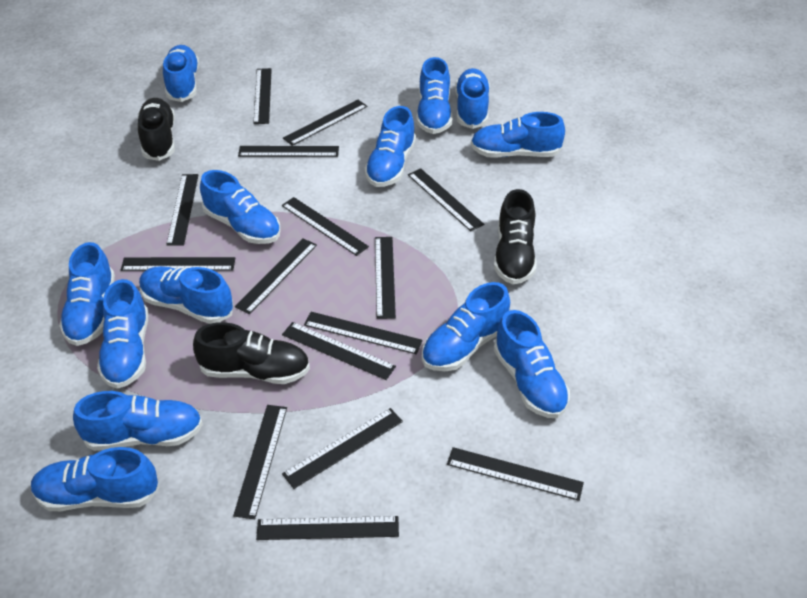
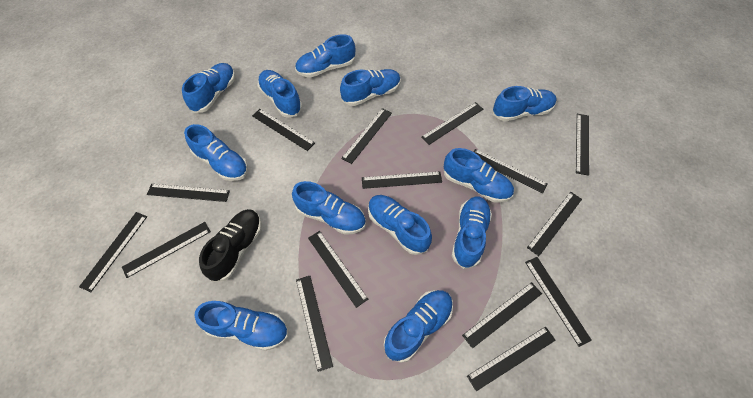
black shoe: 3 -> 1
blue shoe: 13 -> 12

